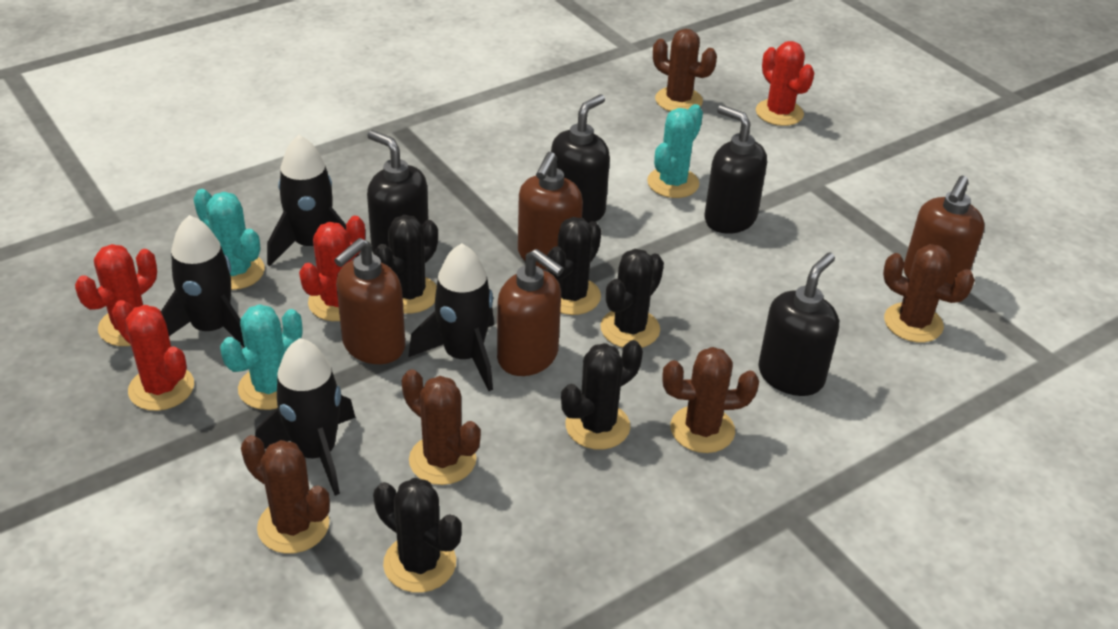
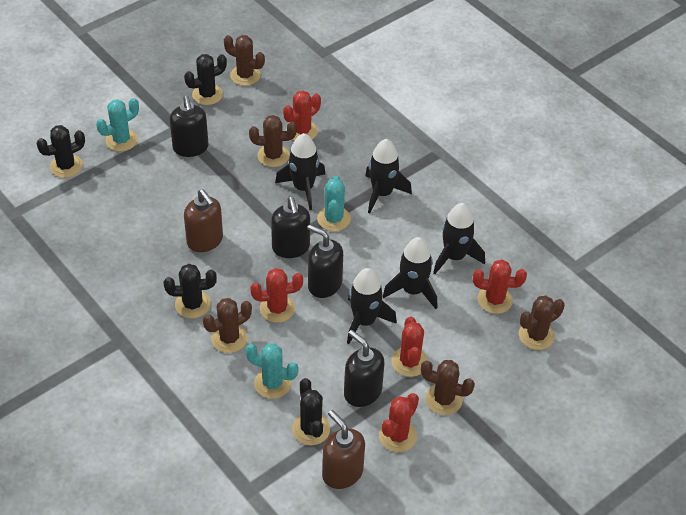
black cactus: 5 -> 4
black rocket: 4 -> 5
brown soap dispenser: 4 -> 2
red cactus: 4 -> 5

